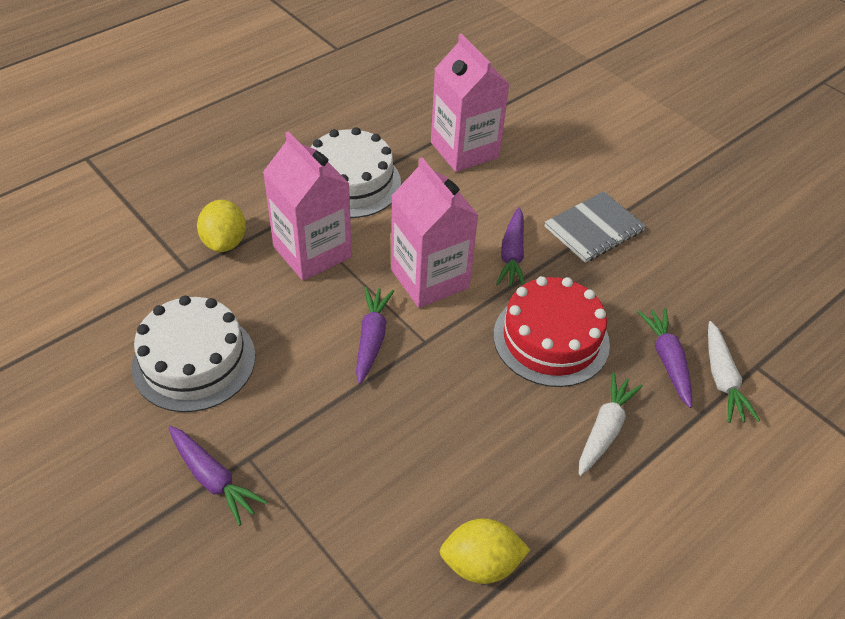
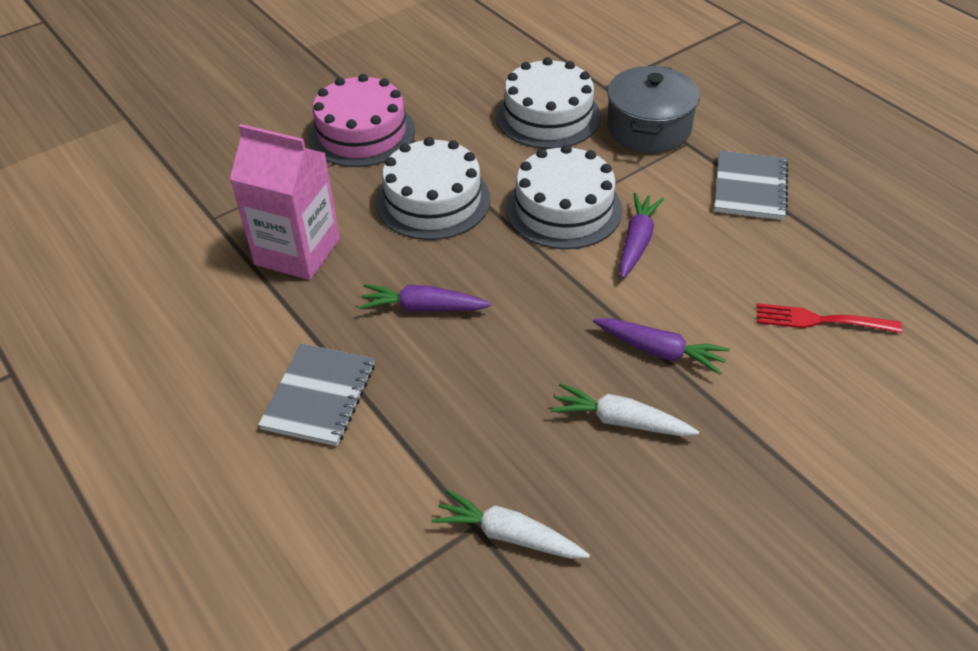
grey notebook: 1 -> 2
grey pot: 0 -> 1
pink cake: 0 -> 1
pink carton: 3 -> 1
purple carrot: 4 -> 3
red cake: 1 -> 0
red fork: 0 -> 1
white cake: 2 -> 3
yellow lemon: 2 -> 0

